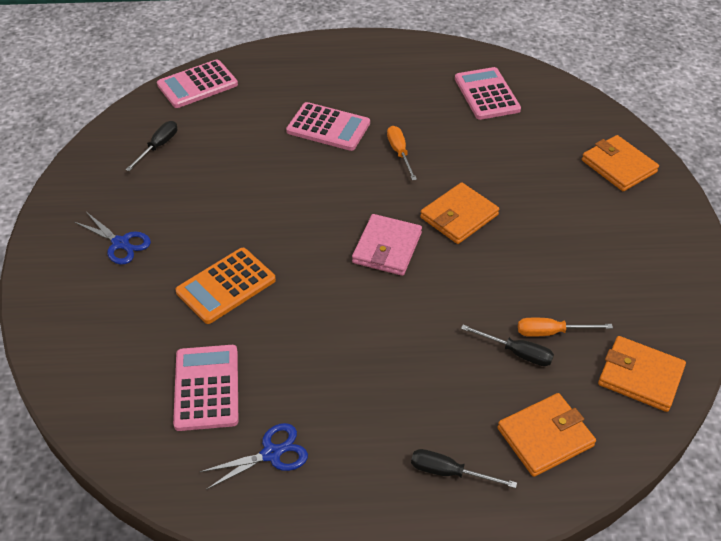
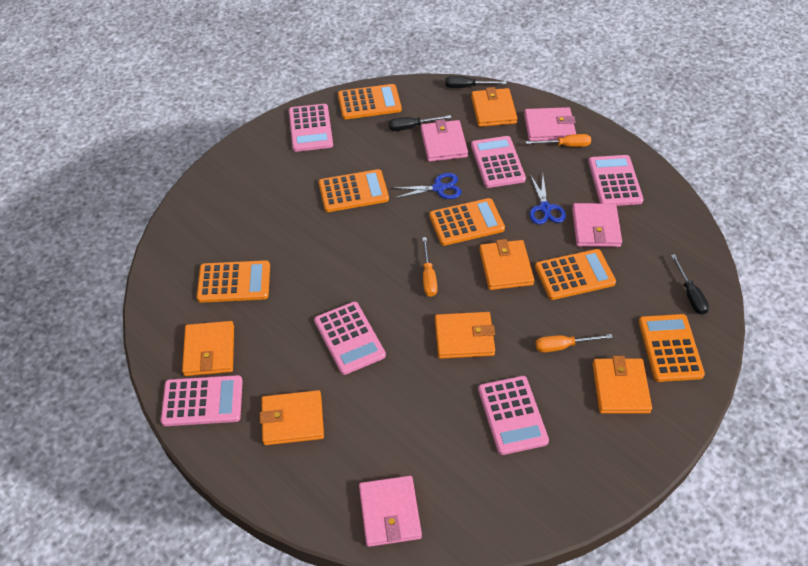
orange calculator: 1 -> 6
orange screwdriver: 2 -> 3
orange wallet: 4 -> 6
pink calculator: 4 -> 6
pink wallet: 1 -> 4

